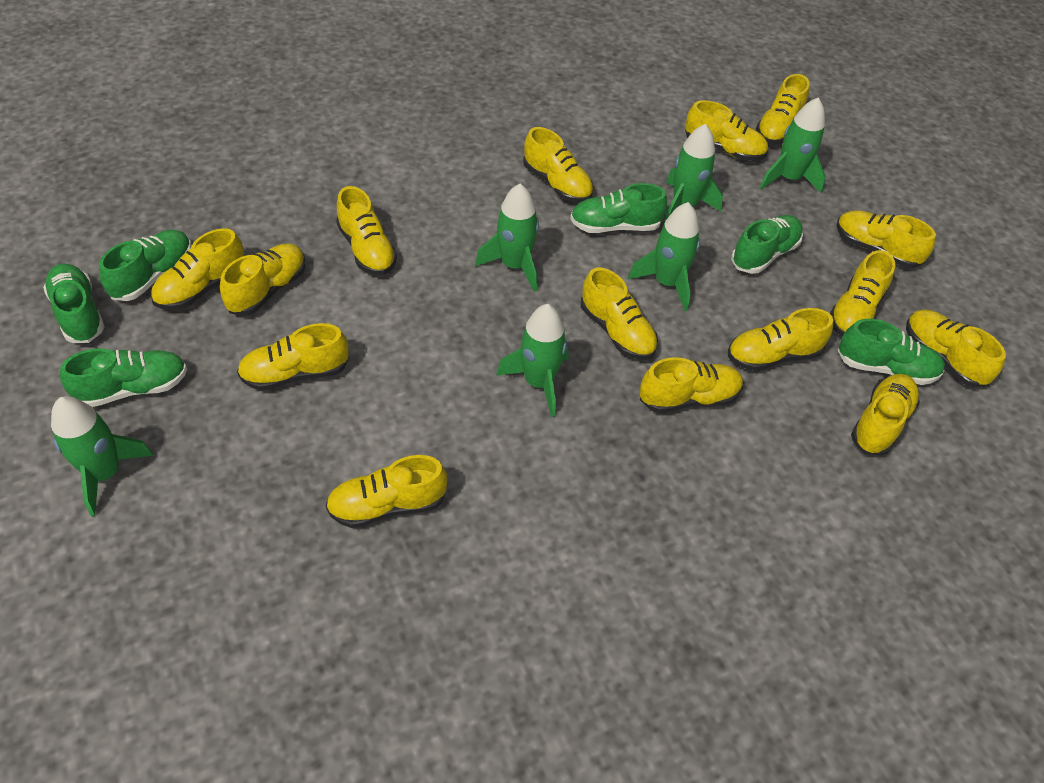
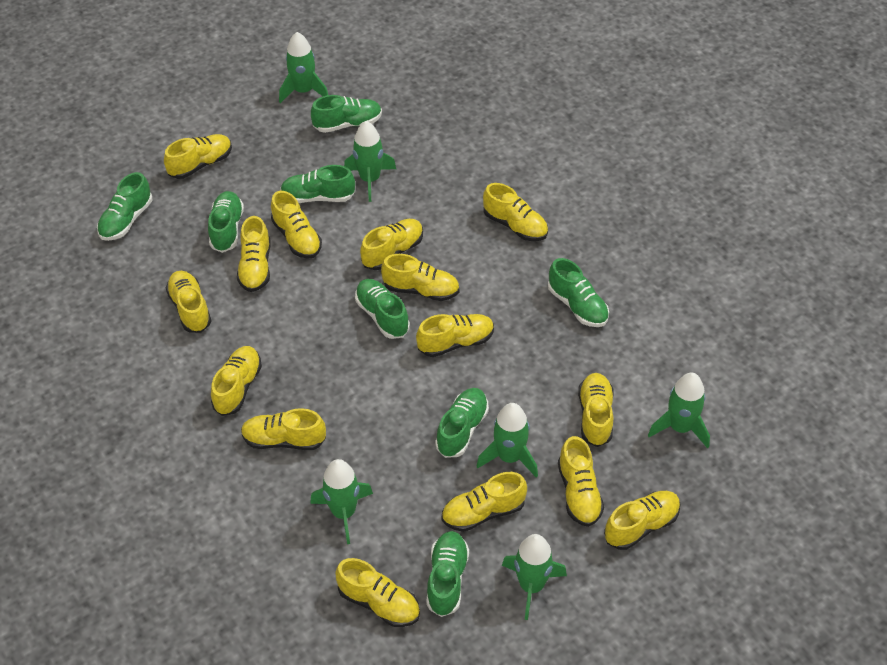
green shoe: 6 -> 8

